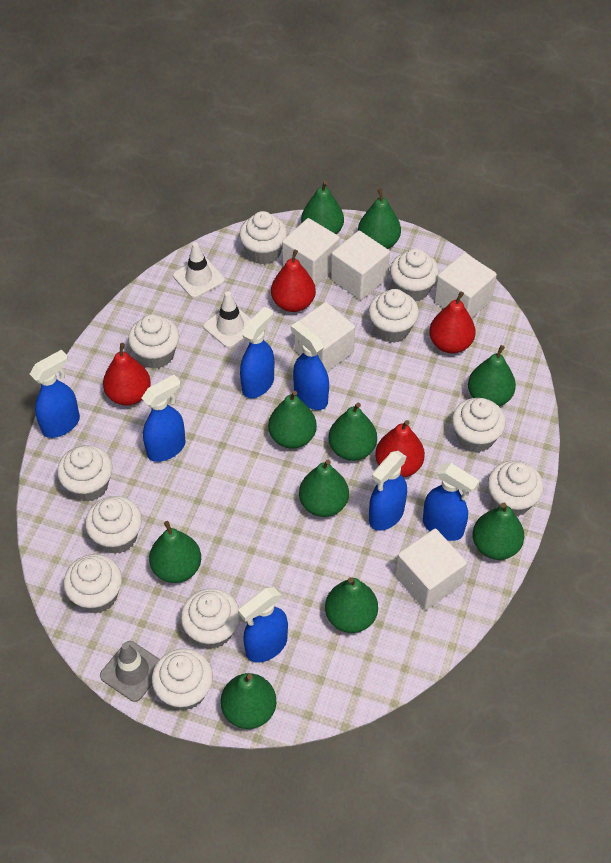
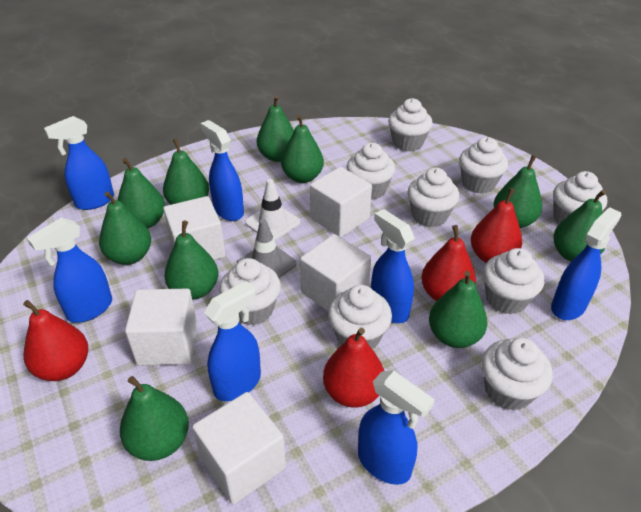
white cupcake: 11 -> 9
white traffic cone: 2 -> 1

